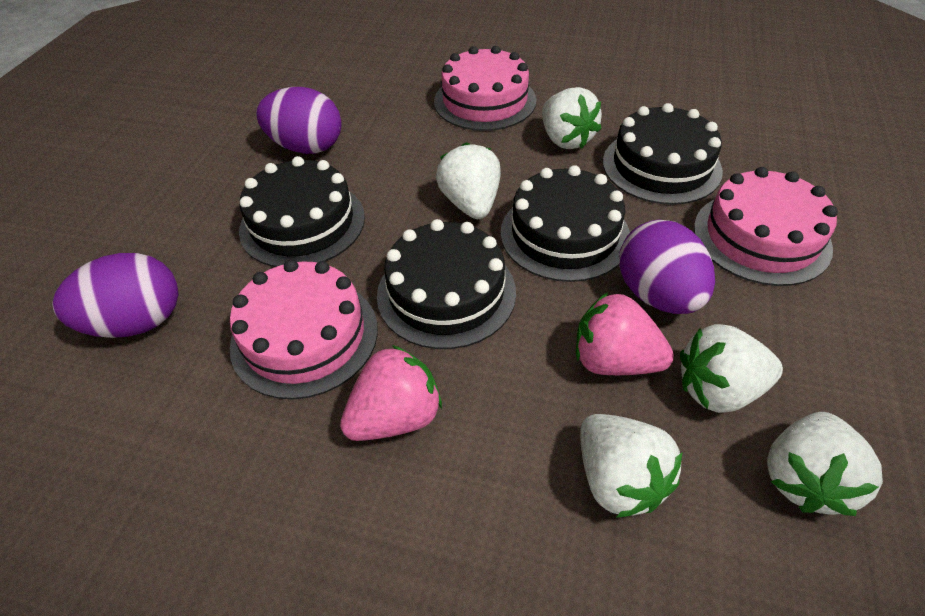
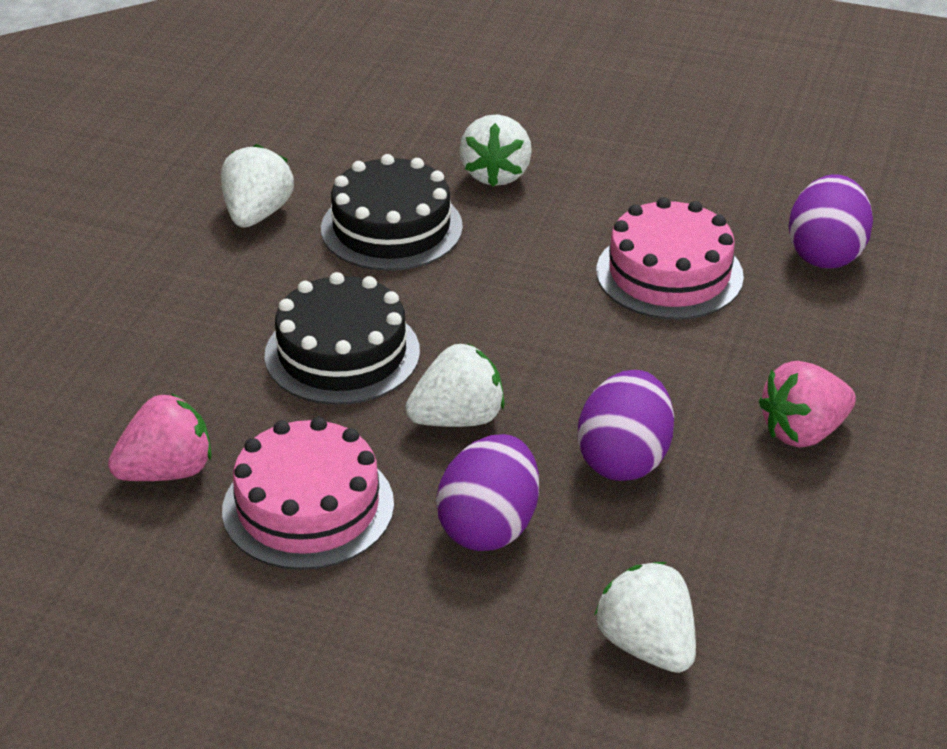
black cake: 4 -> 2
pink cake: 3 -> 2
white strawberry: 5 -> 4

